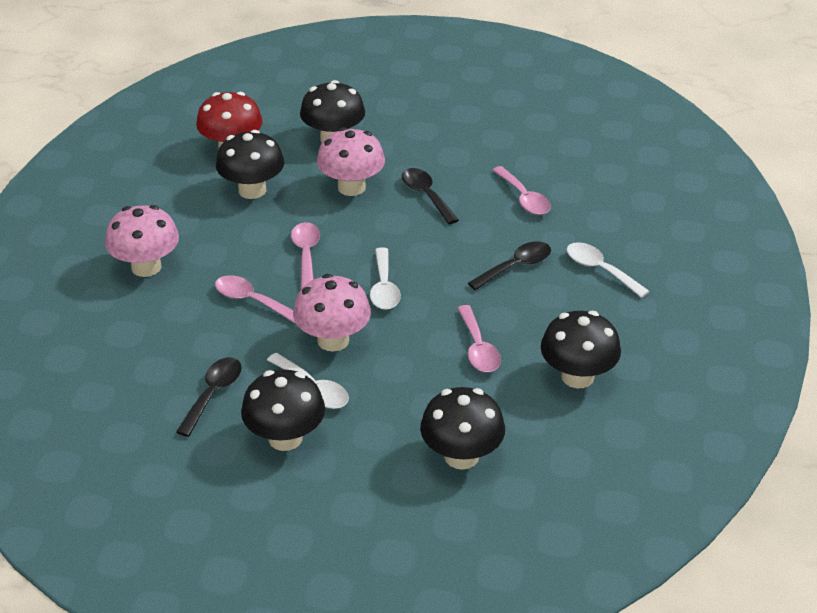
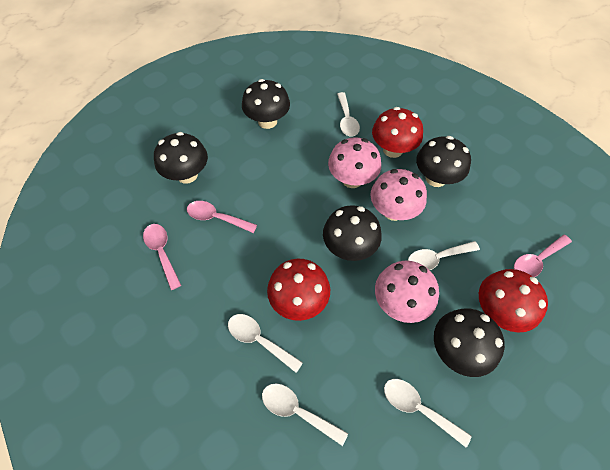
black spoon: 3 -> 0
pink spoon: 4 -> 3
red mushroom: 1 -> 3
white spoon: 3 -> 5

